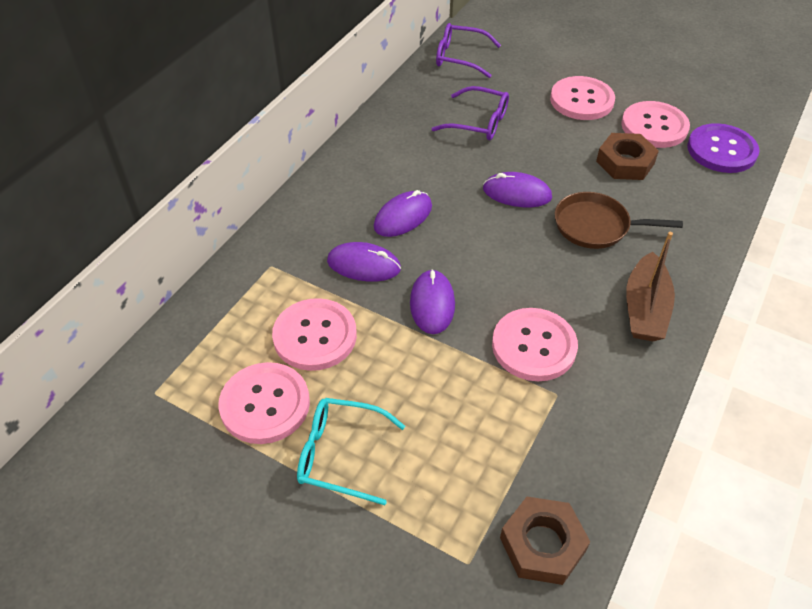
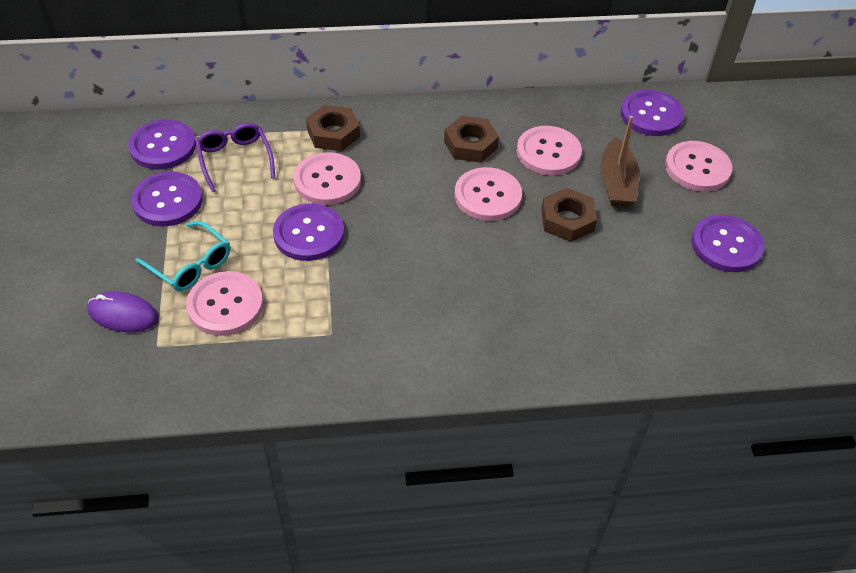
brown nut: 2 -> 3
brown pan: 1 -> 0
purple button: 1 -> 5
purple glasses: 2 -> 1
purple mouse: 4 -> 1

